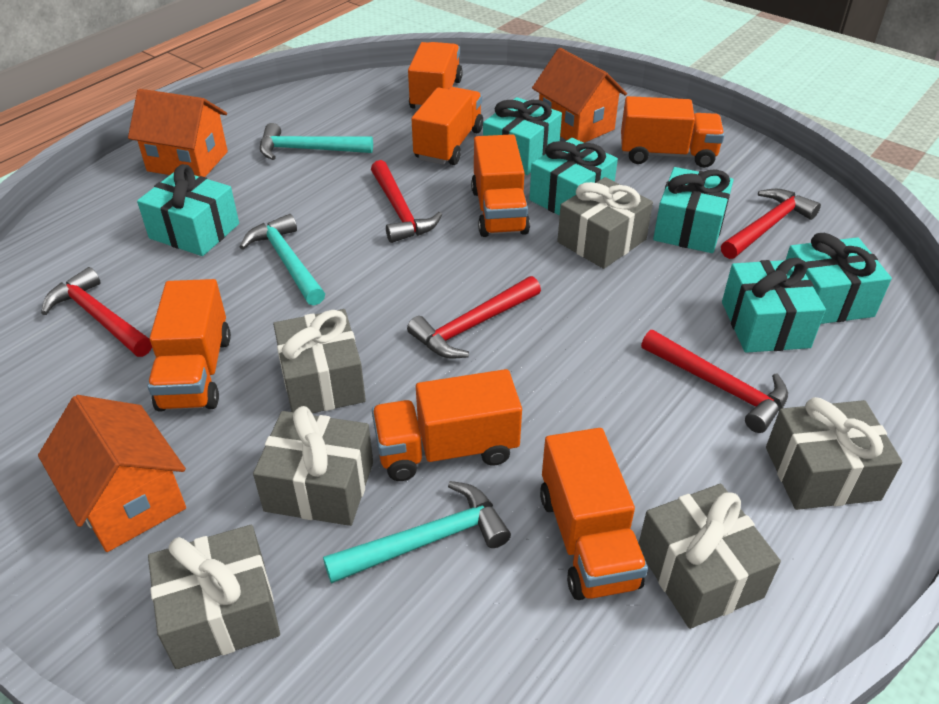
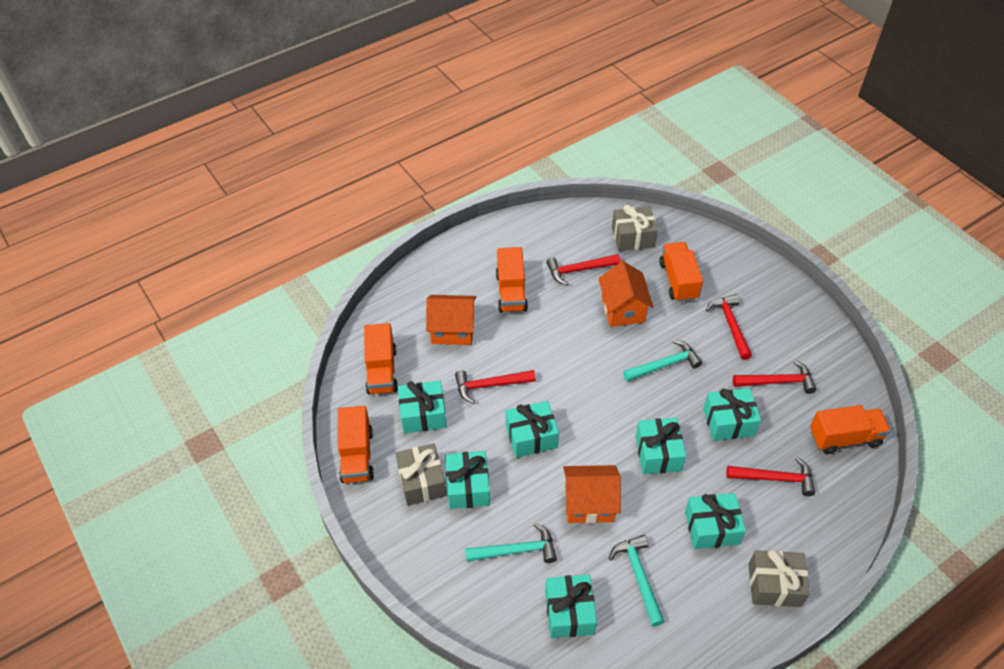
grey gift: 6 -> 3
orange truck: 7 -> 5
turquoise gift: 6 -> 7

